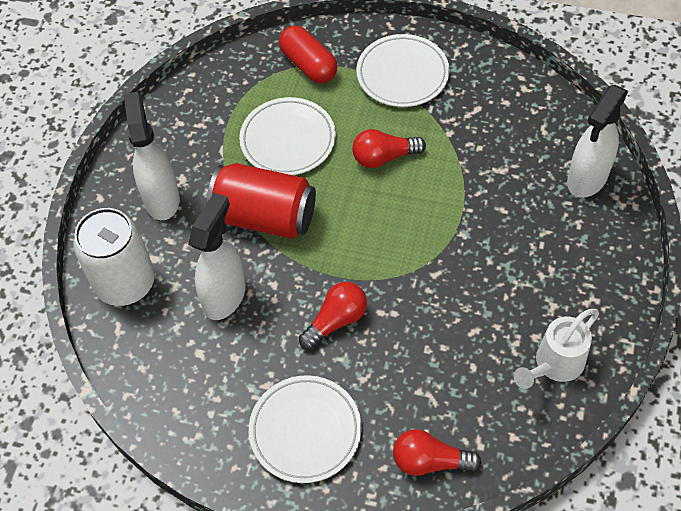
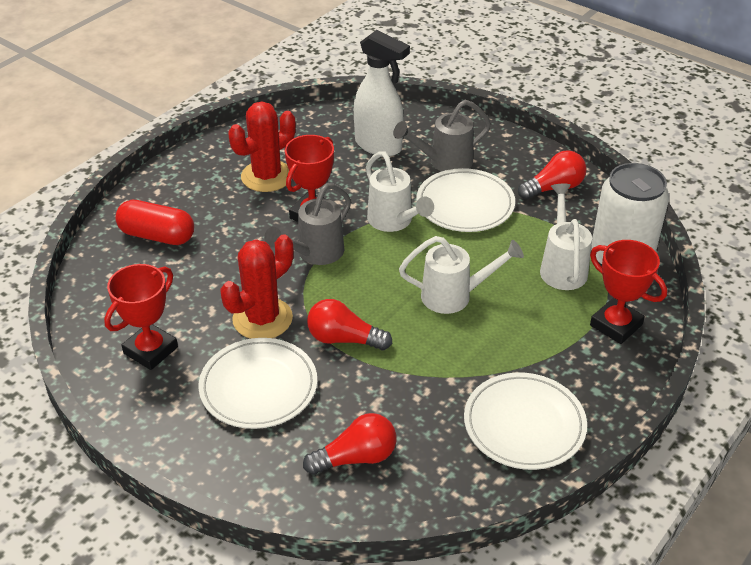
grey watering can: 0 -> 2
red cactus: 0 -> 2
red can: 1 -> 0
red trophy: 0 -> 3
white spray bottle: 3 -> 1
white watering can: 1 -> 3

